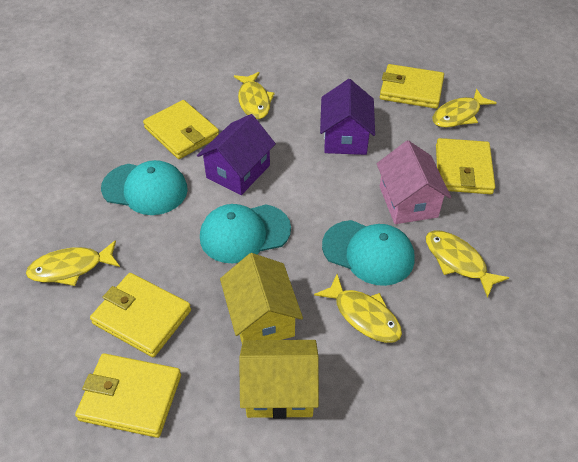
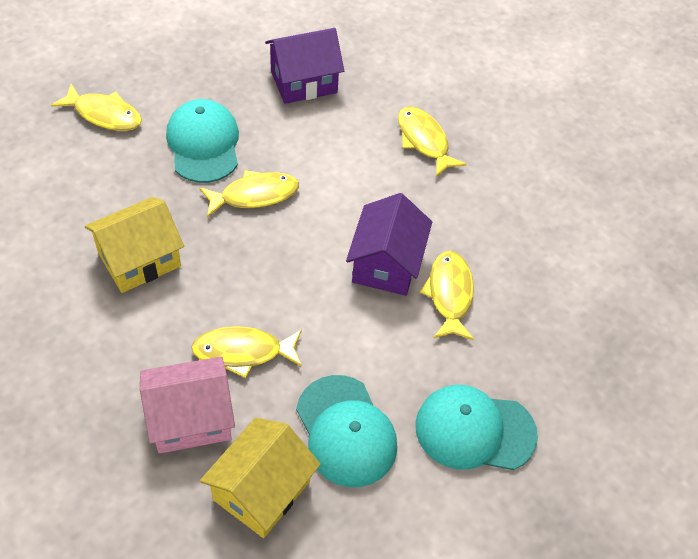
yellow wallet: 5 -> 0

